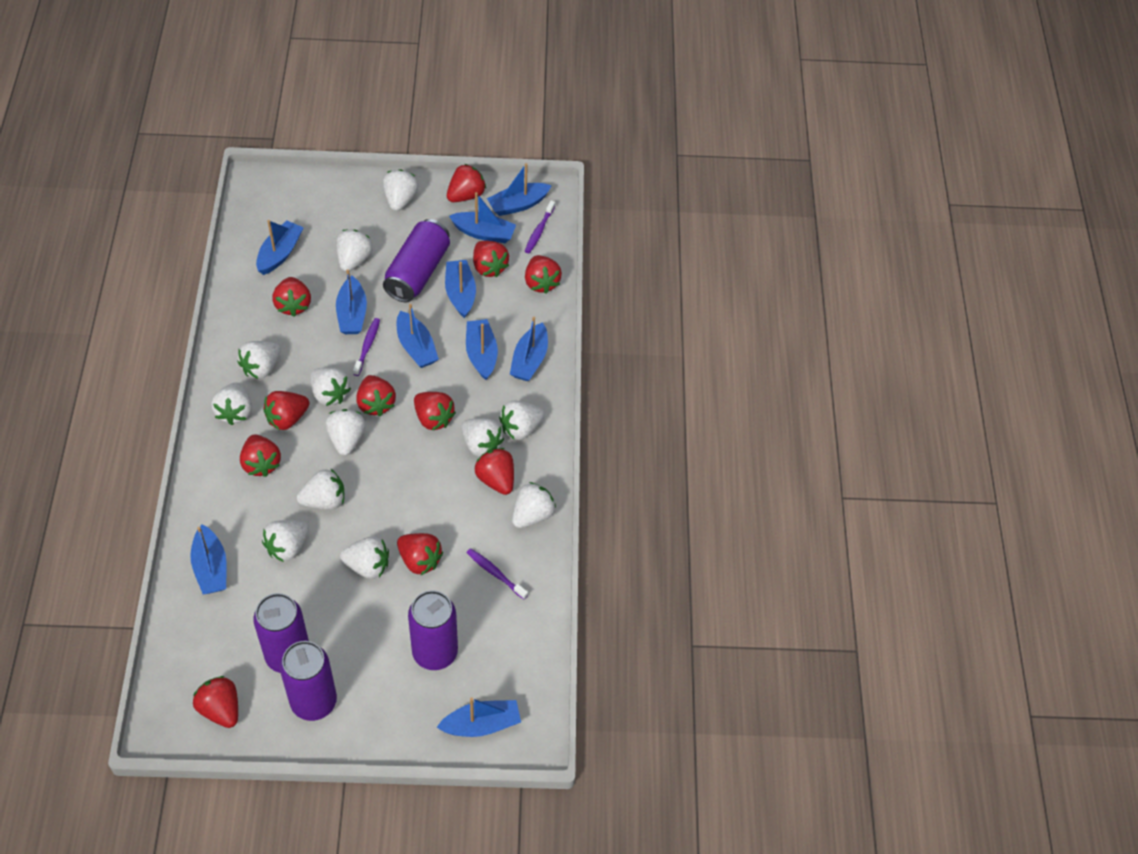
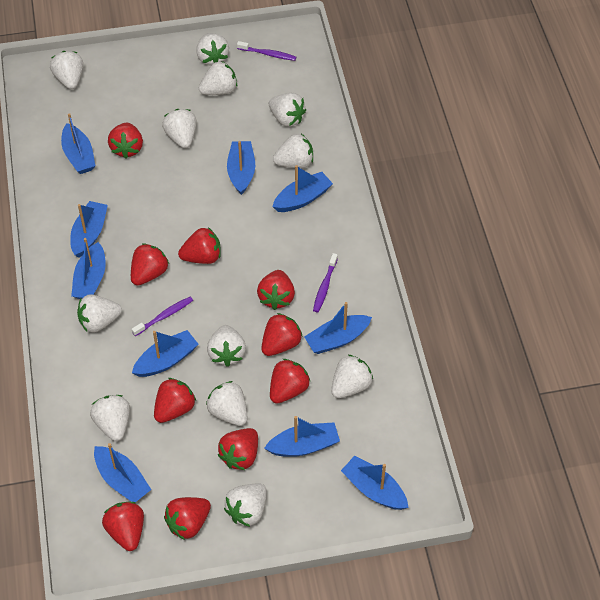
purple can: 4 -> 0
red strawberry: 11 -> 10

